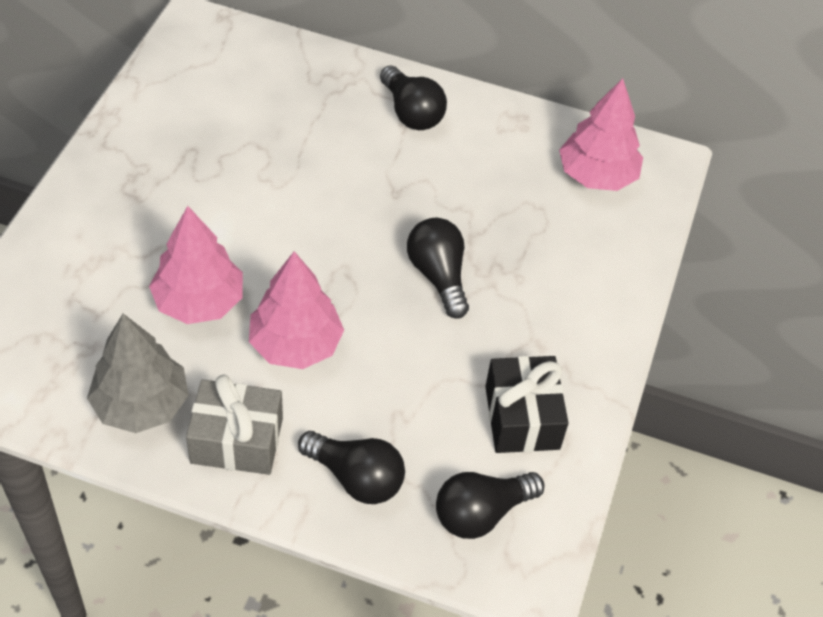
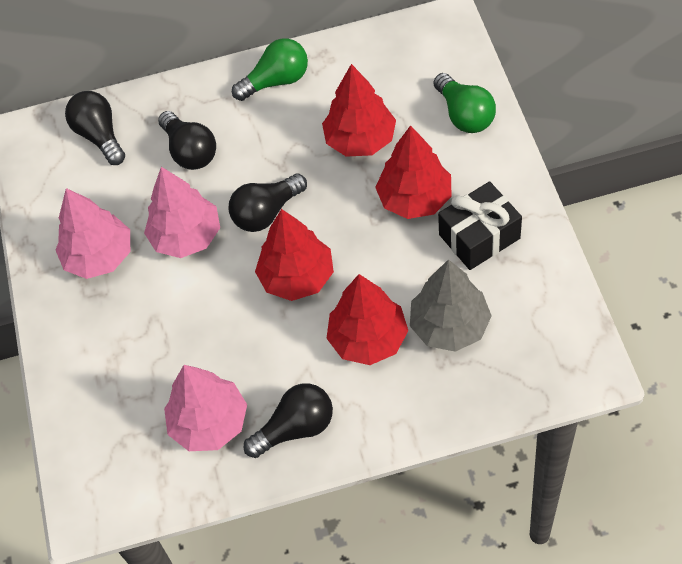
green light bulb: 0 -> 2
grey gift: 1 -> 0
red tree: 0 -> 4

